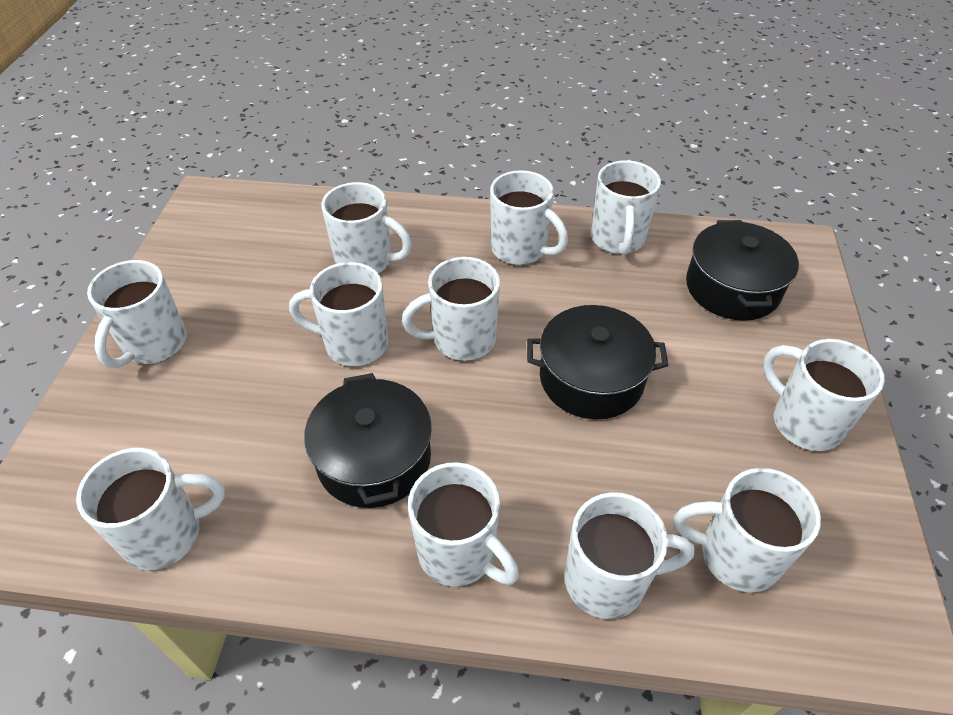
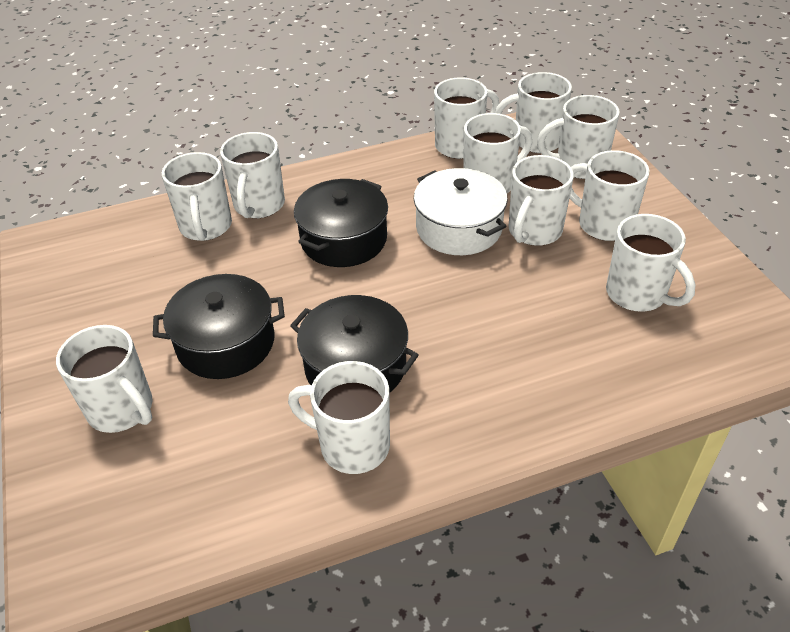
white pot: 0 -> 1

